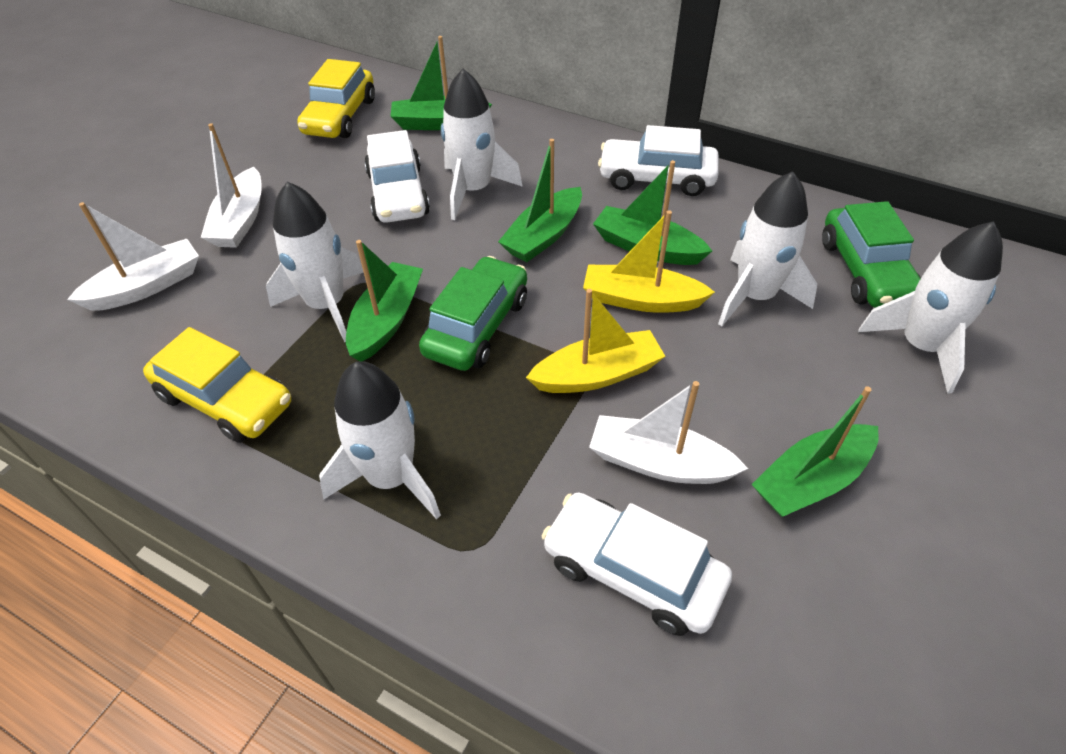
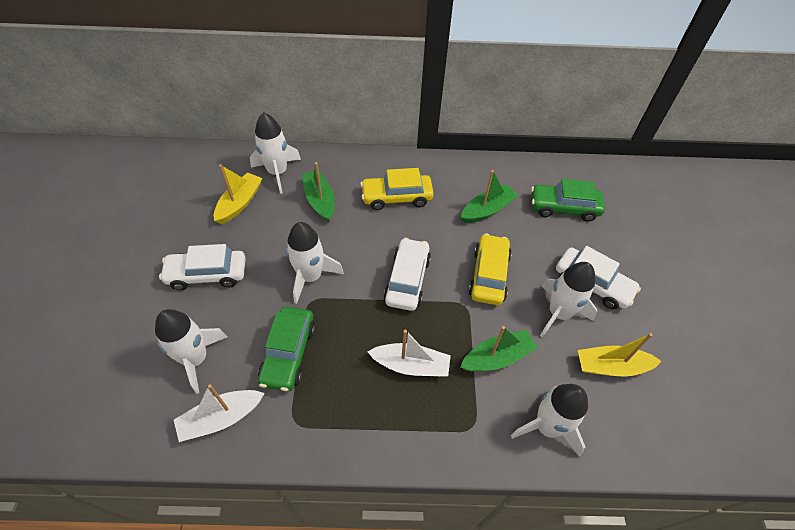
green boat: 5 -> 3
white boat: 3 -> 2

